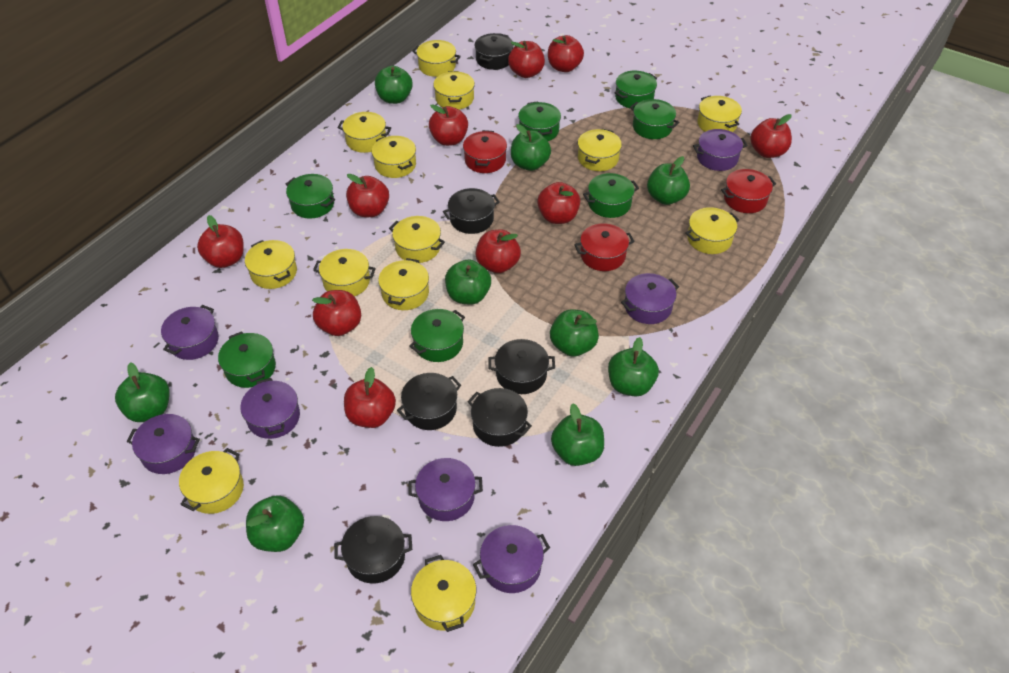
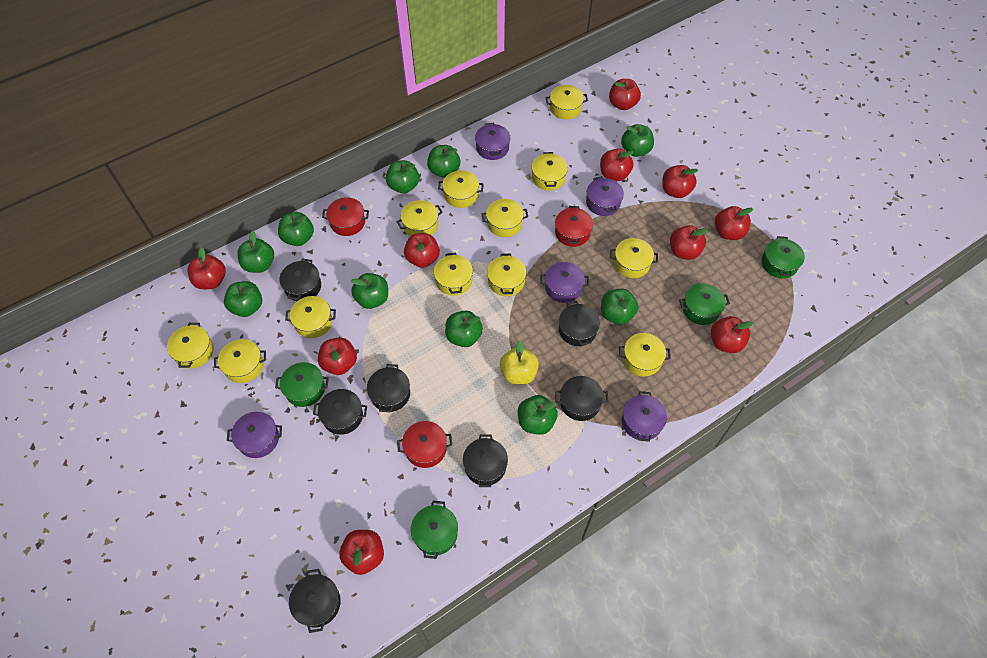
black pot: 6 -> 7
green apple: 9 -> 10
green pot: 7 -> 4
purple pot: 7 -> 5
yellow apple: 0 -> 1
yellow pot: 13 -> 12

